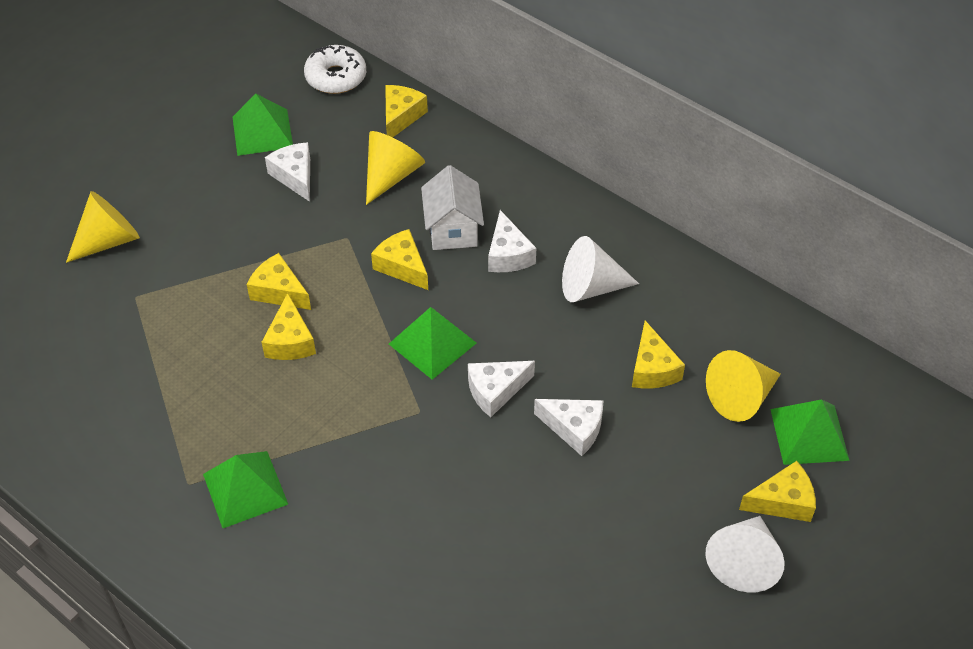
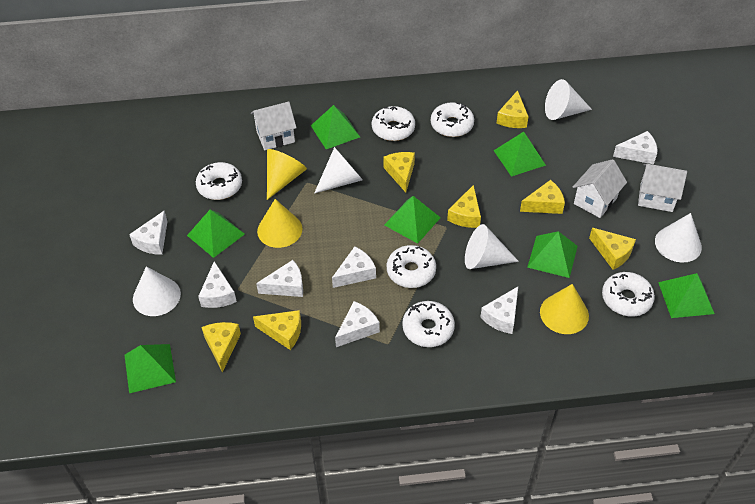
green pyramid: 4 -> 7
white cheese: 4 -> 7
white cone: 2 -> 5
white donut: 1 -> 6
white house: 1 -> 3
yellow cheese: 6 -> 7

